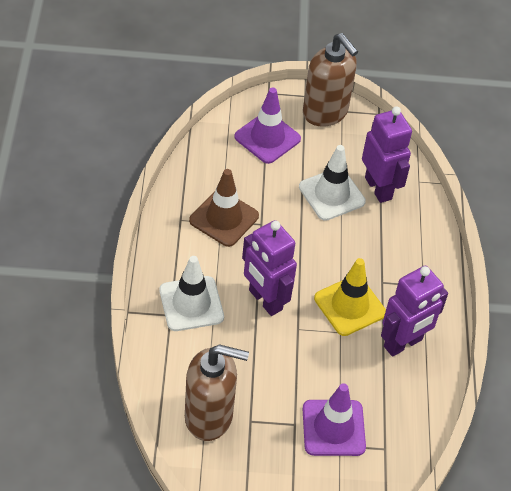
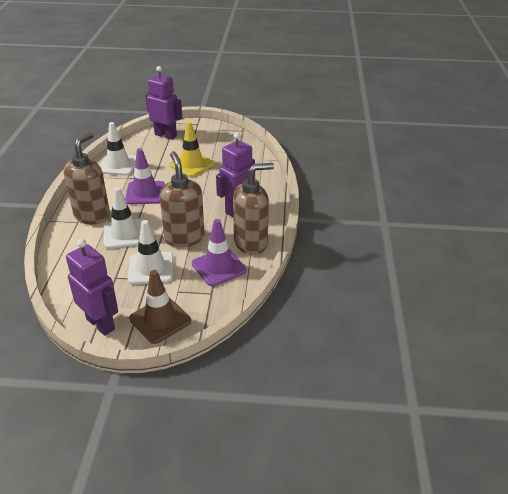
brown soap dispenser: 2 -> 3
white traffic cone: 2 -> 3

